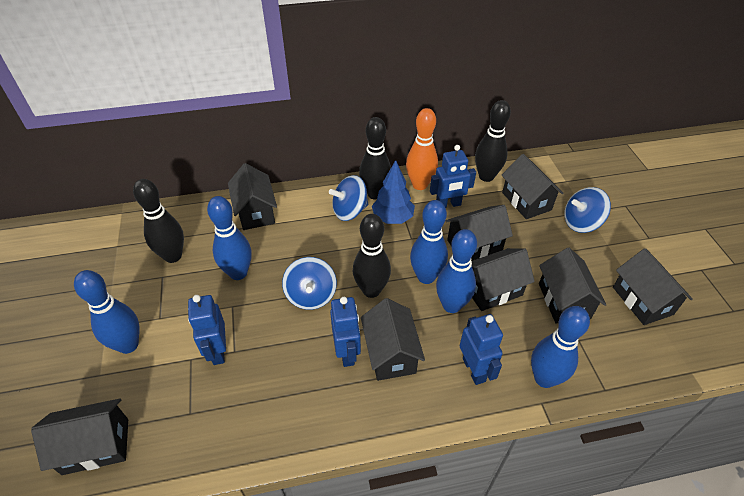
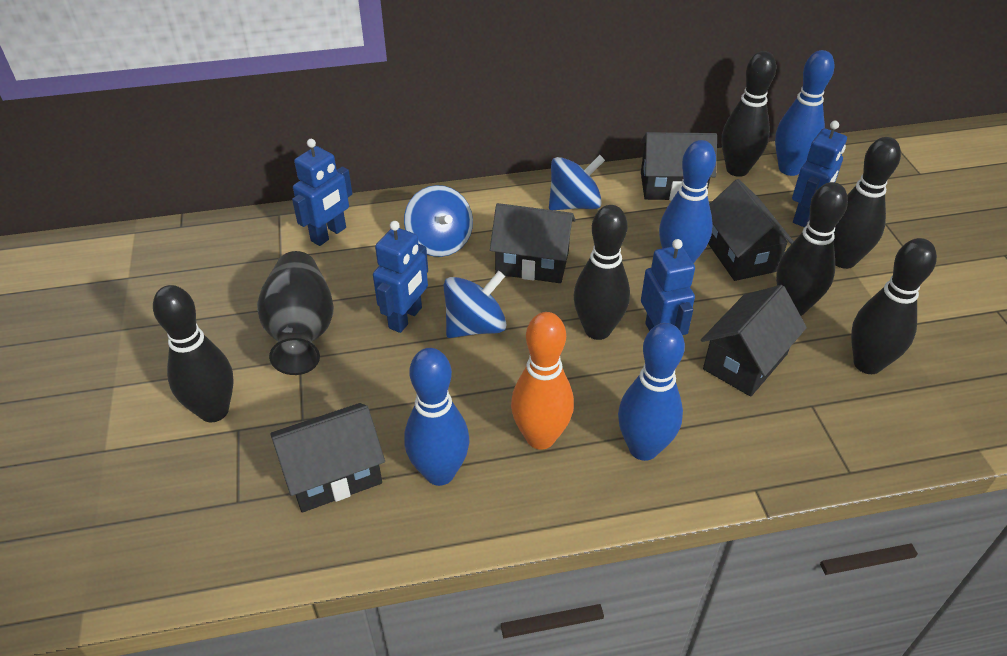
black bowling pin: 4 -> 6
black house: 8 -> 5
black vase: 0 -> 1
blue bowling pin: 5 -> 4
blue tree: 1 -> 0

